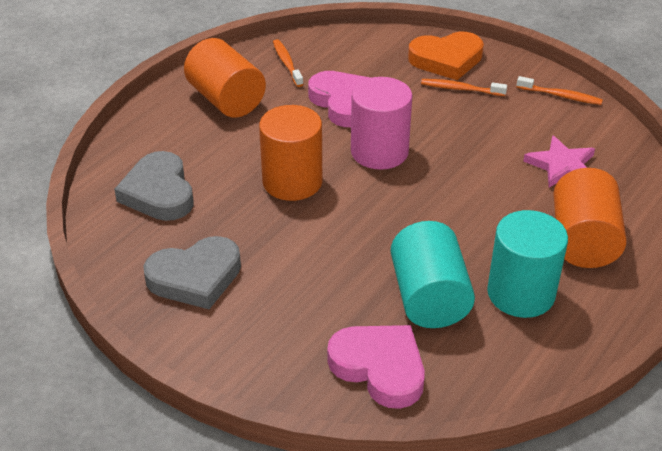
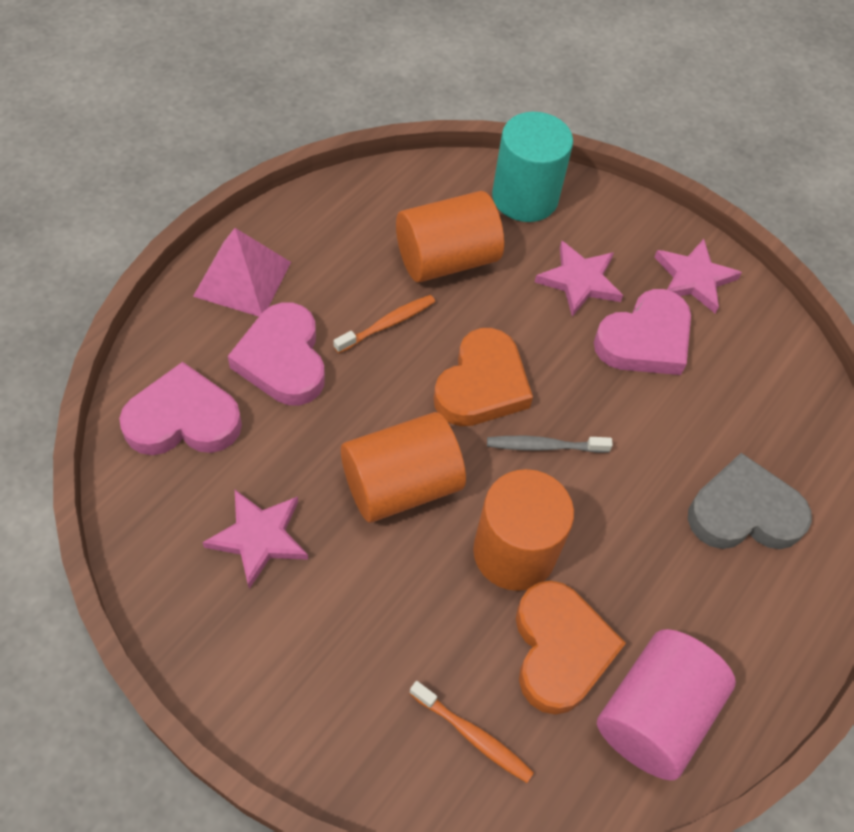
grey heart: 2 -> 1
grey toothbrush: 0 -> 1
orange heart: 1 -> 2
orange toothbrush: 3 -> 2
pink heart: 2 -> 3
pink pyramid: 0 -> 1
pink star: 1 -> 3
turquoise cylinder: 2 -> 1

